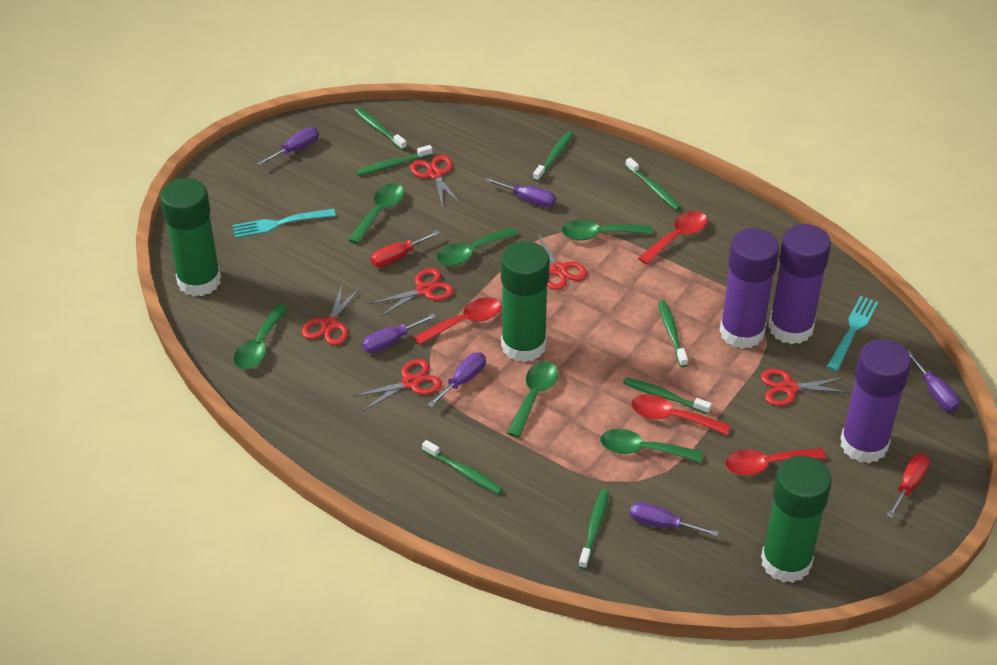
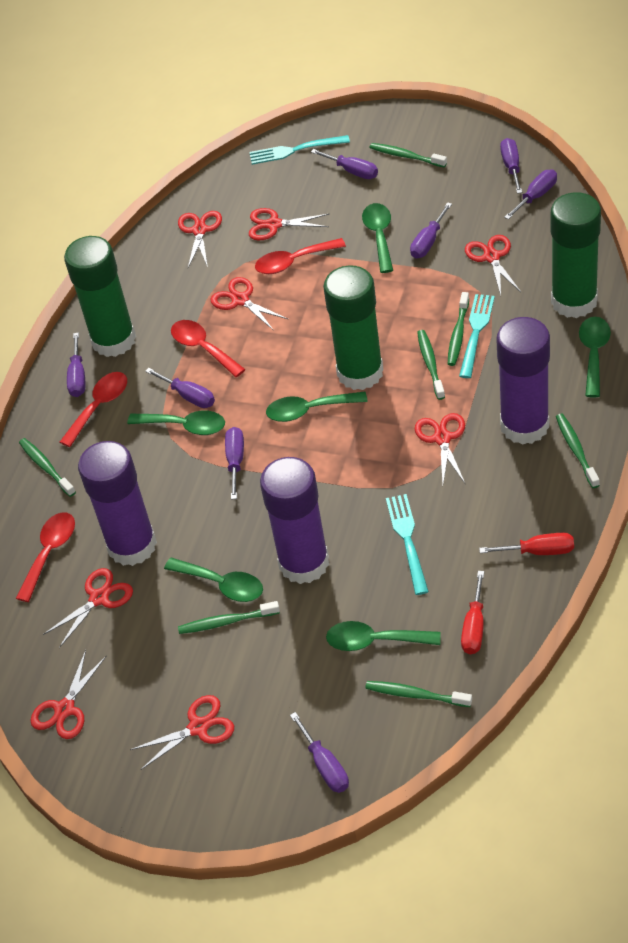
green toothbrush: 8 -> 7
purple screwdriver: 6 -> 8
red scissors: 6 -> 8
turquoise fork: 2 -> 3

